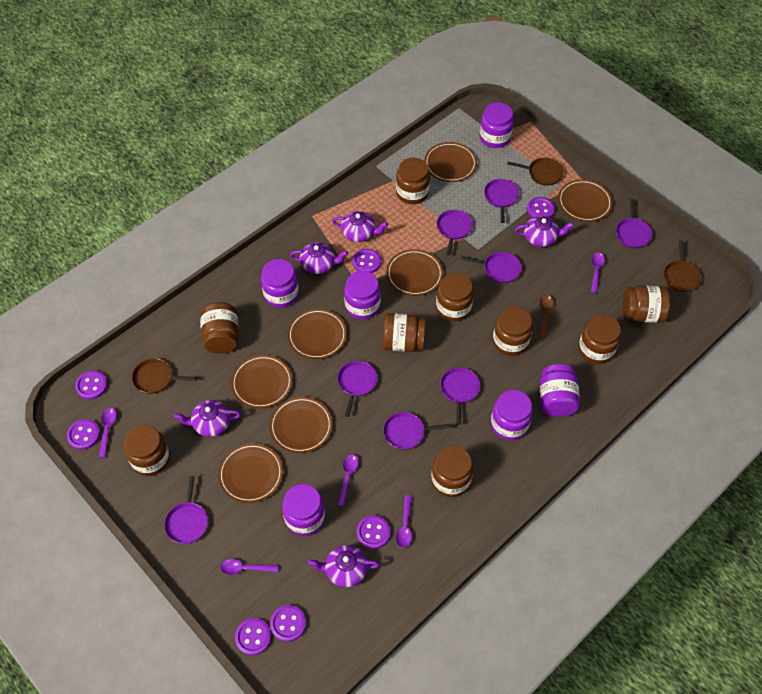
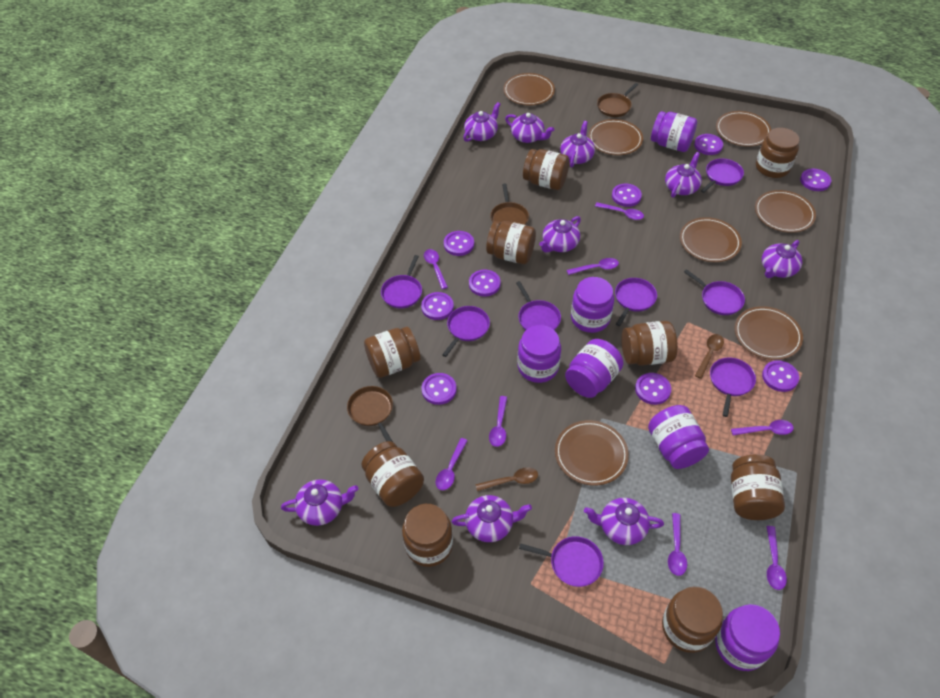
brown spoon: 1 -> 2
purple button: 7 -> 9
purple spoon: 5 -> 8
purple teapot: 5 -> 9

